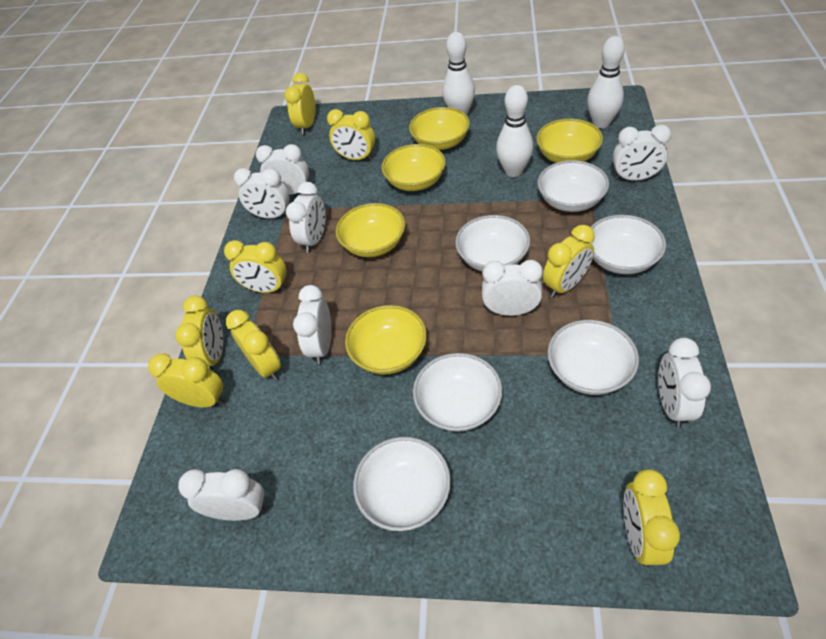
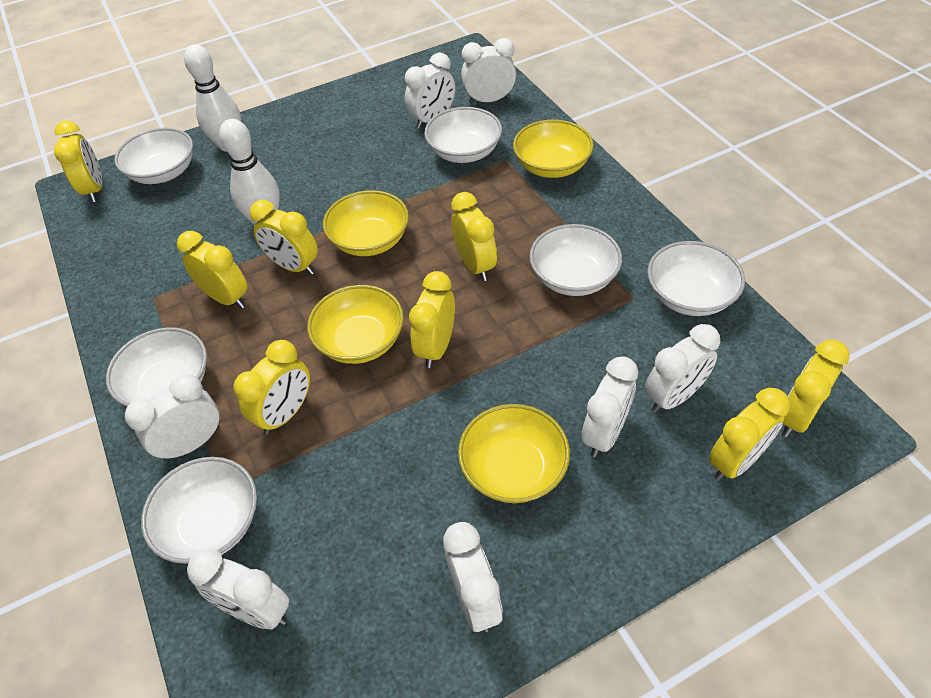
white bowling pin: 3 -> 2
white clock: 8 -> 7
yellow bowl: 5 -> 4

